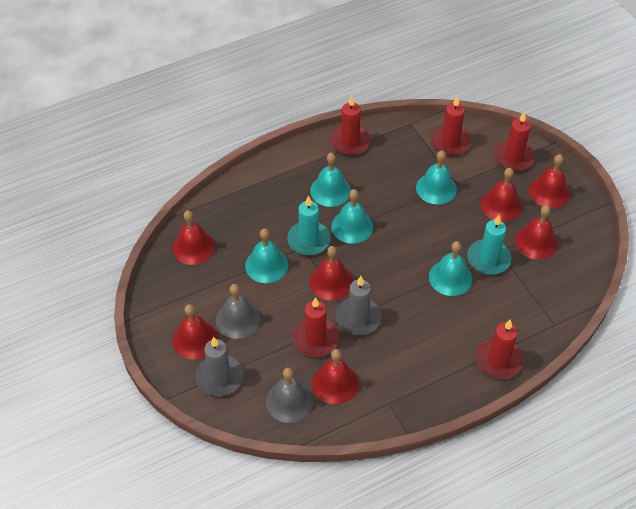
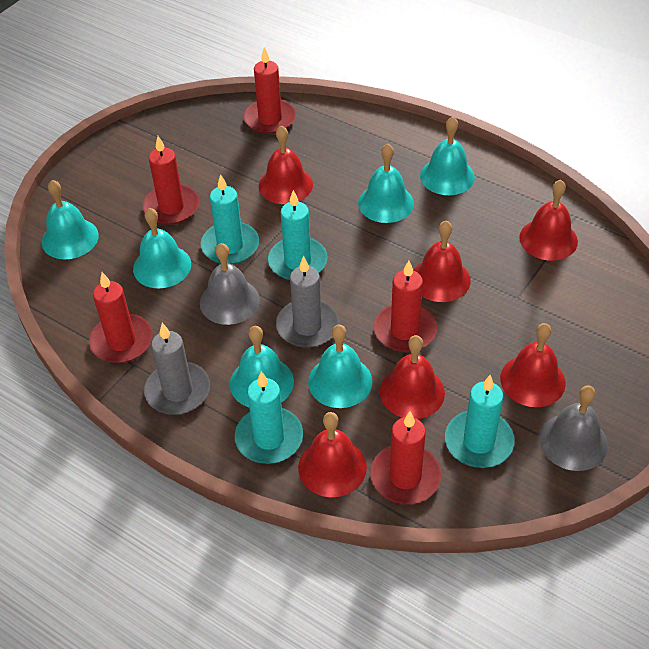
red bell: 7 -> 6
turquoise bell: 5 -> 6
turquoise candle: 2 -> 4

